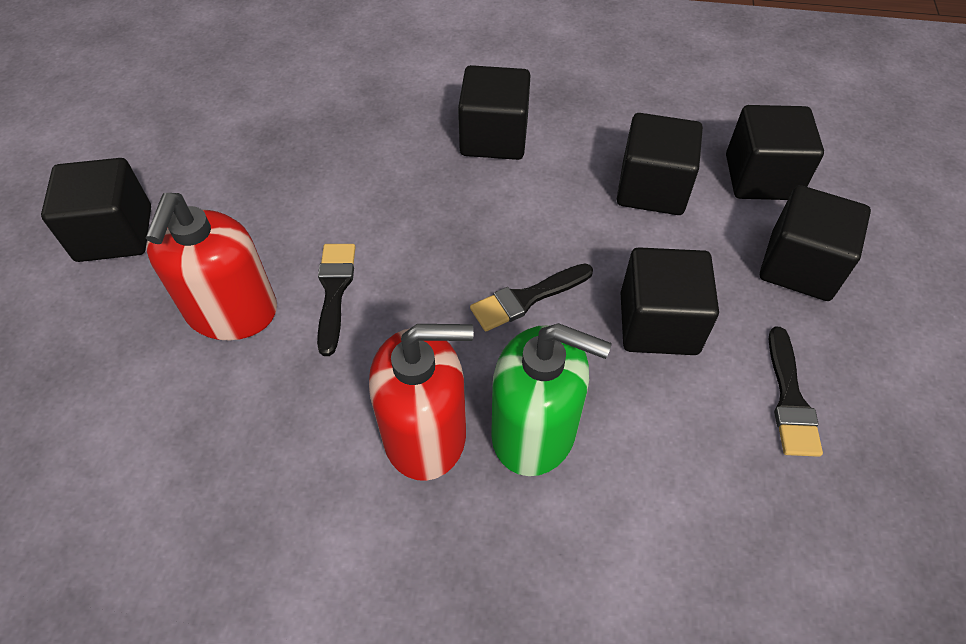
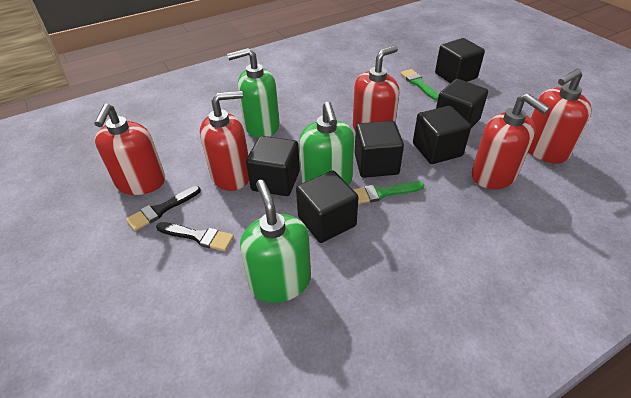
black brush: 3 -> 2
green brush: 0 -> 2
green soap dispenser: 1 -> 3
red soap dispenser: 2 -> 5

